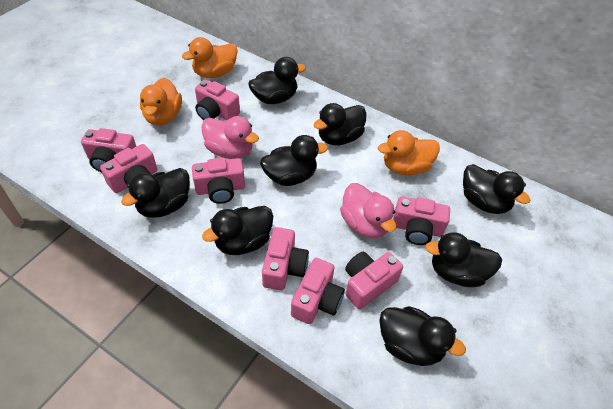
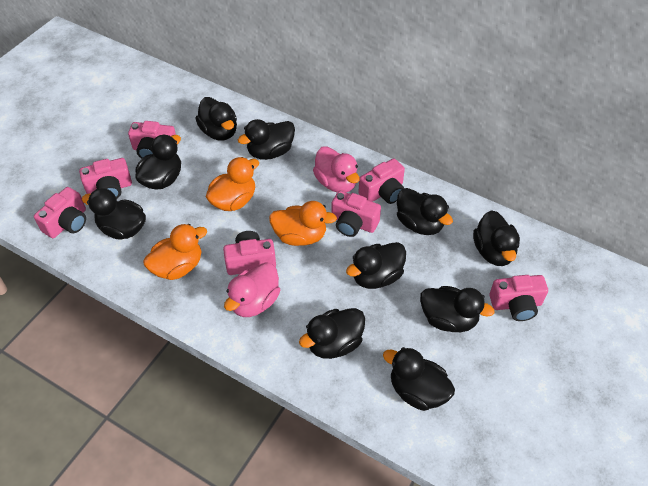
black duck: 8 -> 10
pink camera: 8 -> 7

